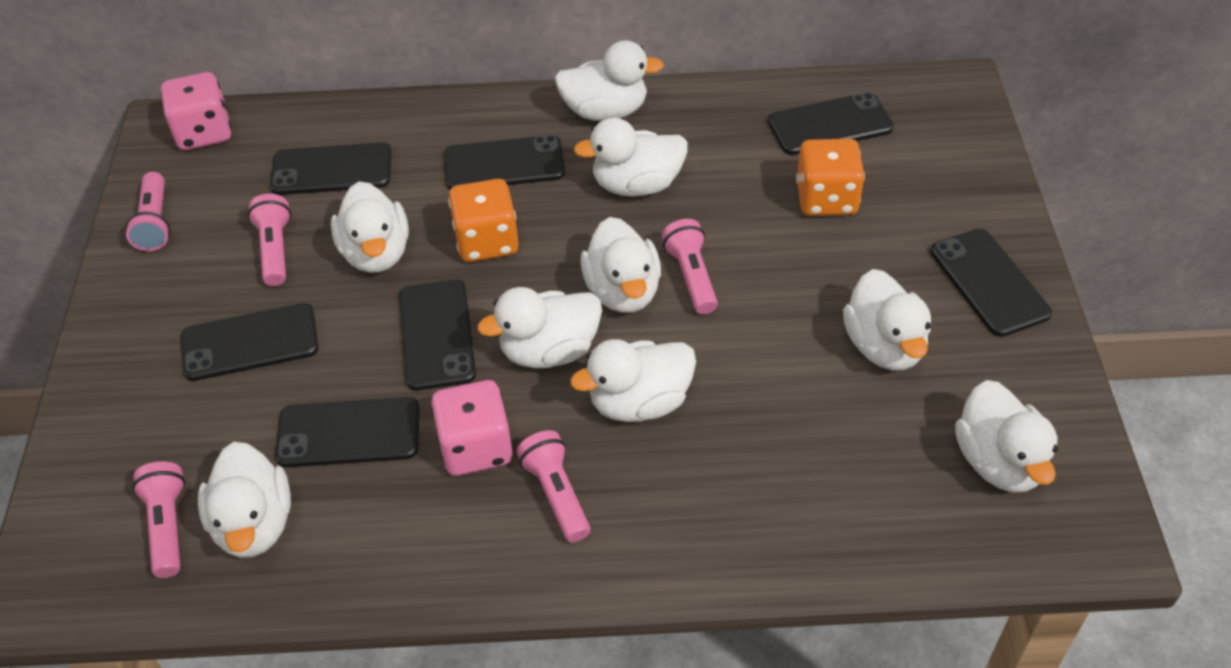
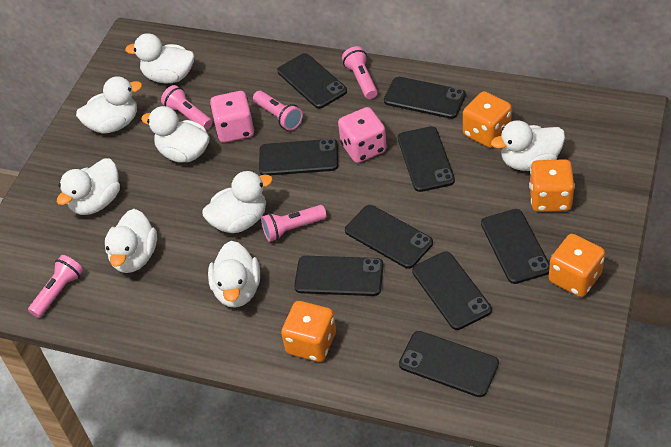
black phone: 7 -> 9
orange dice: 2 -> 4
white duck: 9 -> 8

